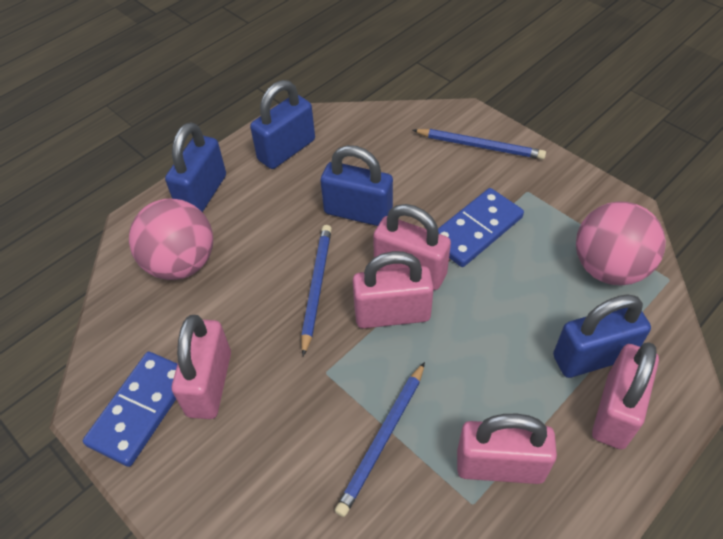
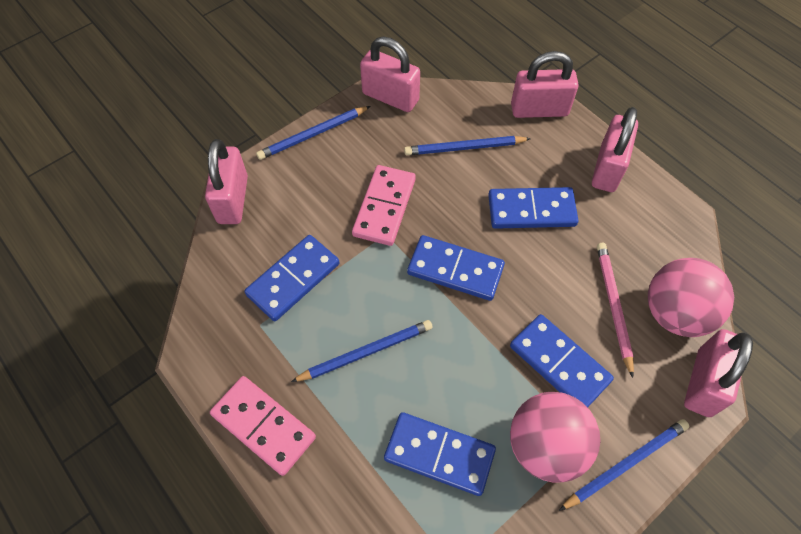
blue domino: 2 -> 5
blue padlock: 4 -> 0
blue pencil: 3 -> 4
pink domino: 0 -> 2
pink pencil: 0 -> 1

